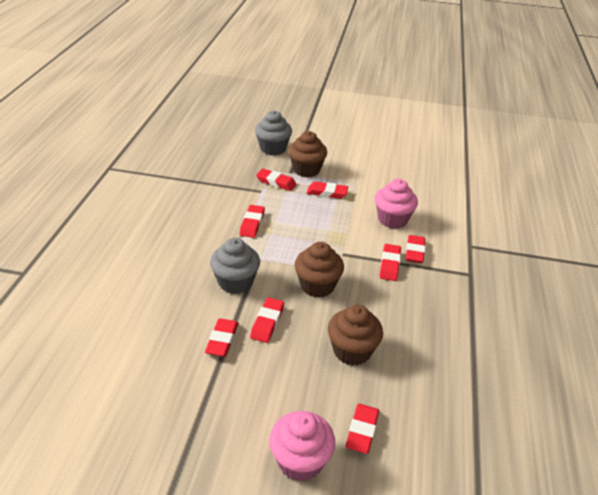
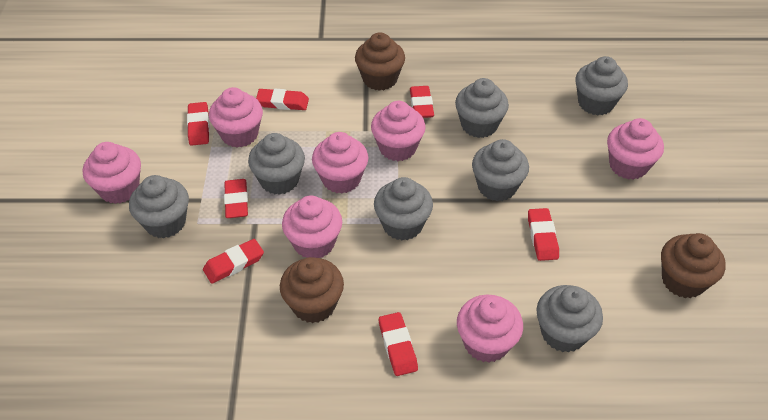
grey cupcake: 2 -> 7
pink cupcake: 2 -> 7
red eraser: 8 -> 7

